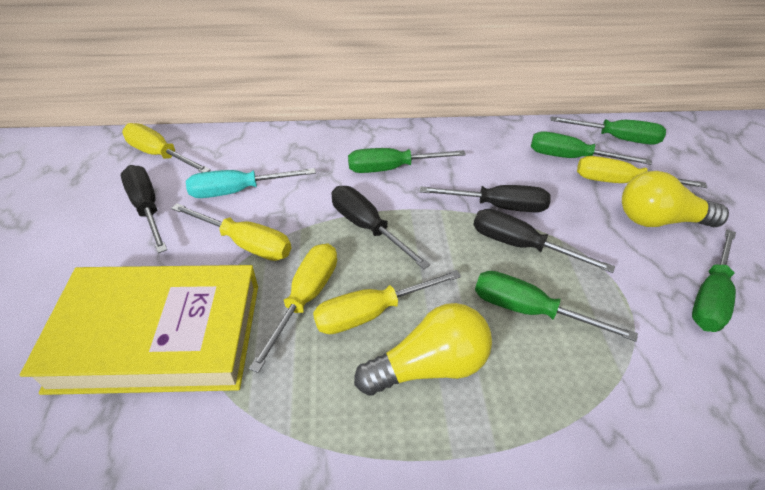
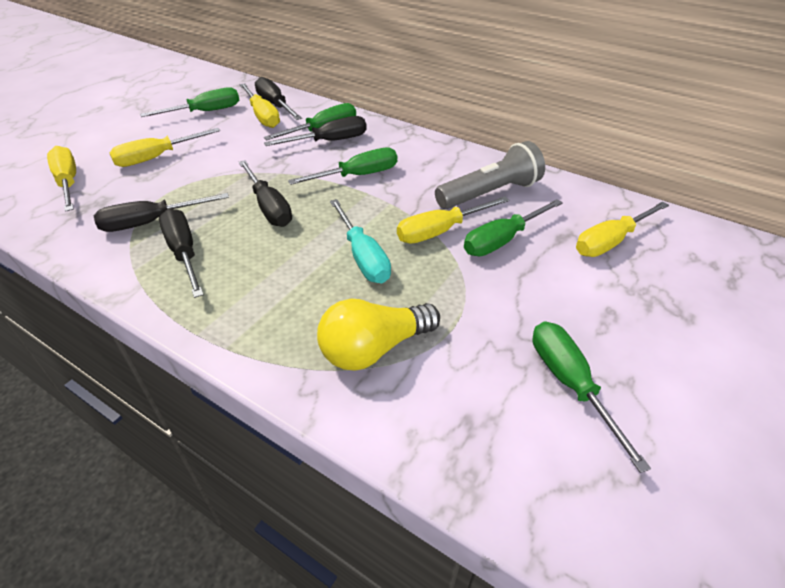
black screwdriver: 4 -> 5
grey flashlight: 0 -> 1
yellow book: 1 -> 0
yellow light bulb: 2 -> 1

